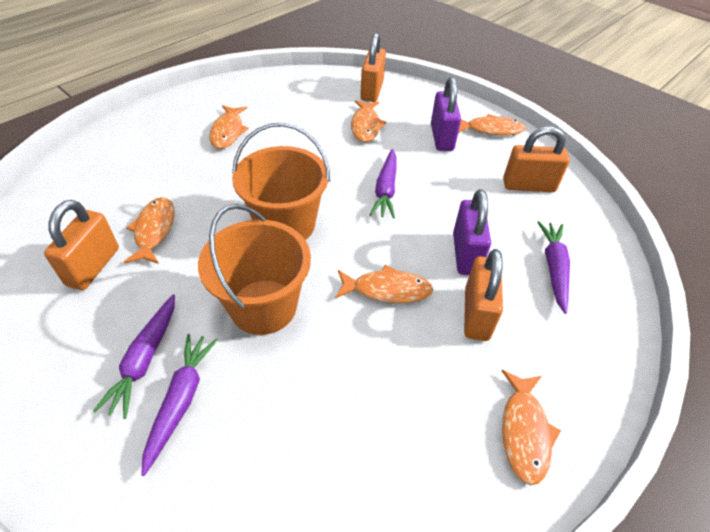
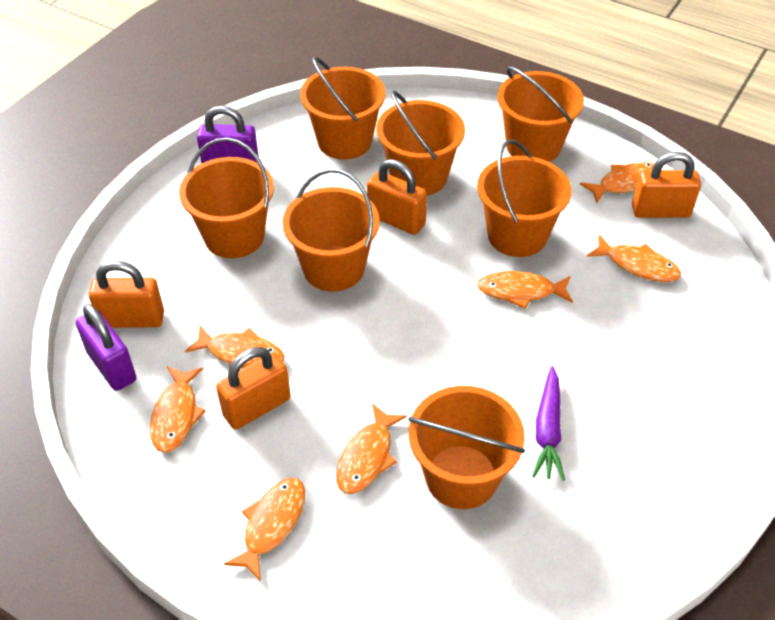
orange bucket: 2 -> 7
orange fish: 6 -> 7
purple carrot: 4 -> 1

